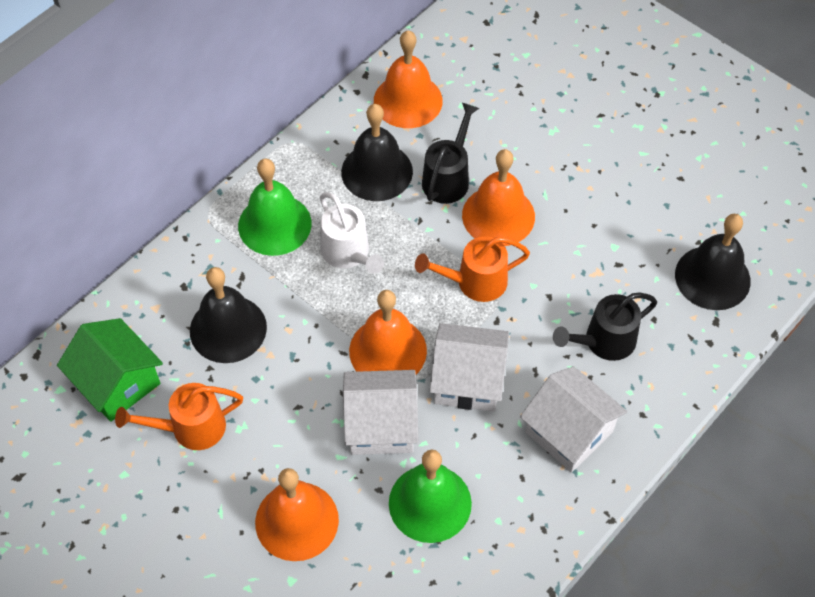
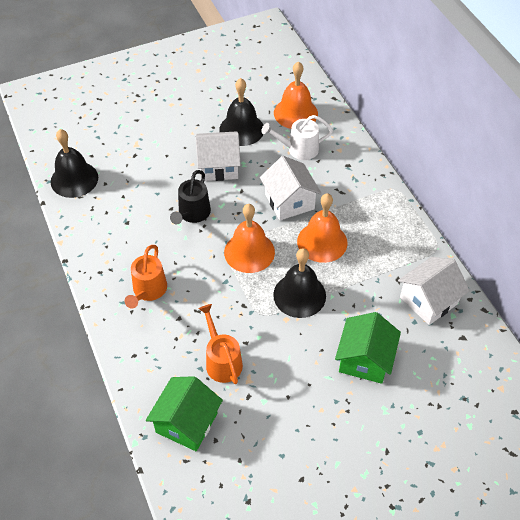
black watering can: 2 -> 1
green bell: 2 -> 0
green house: 1 -> 2
orange bell: 4 -> 3

